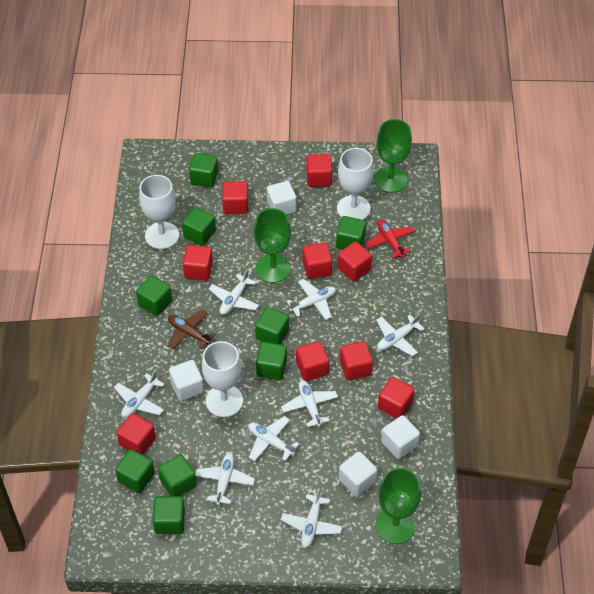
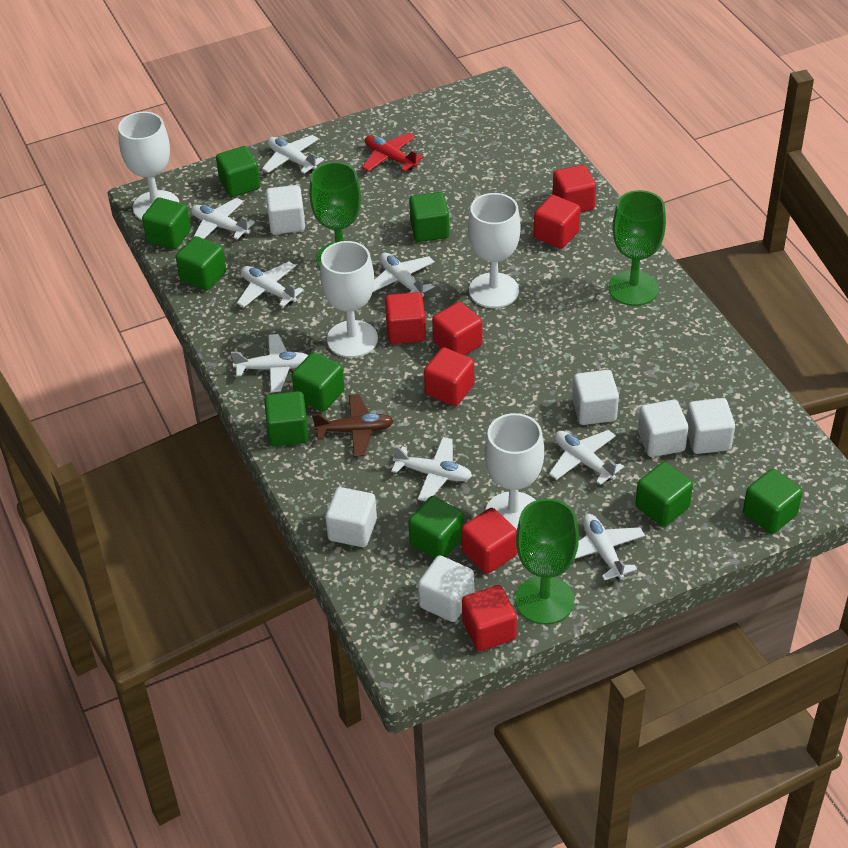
red cube: 9 -> 7
white cube: 4 -> 6
white goblet: 3 -> 4

